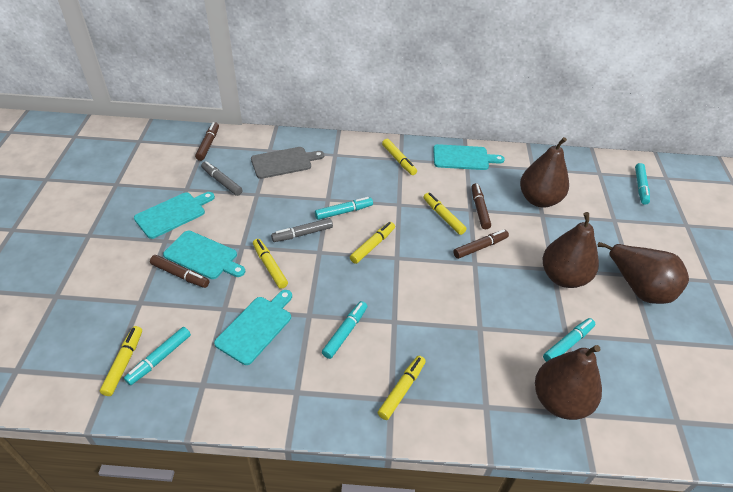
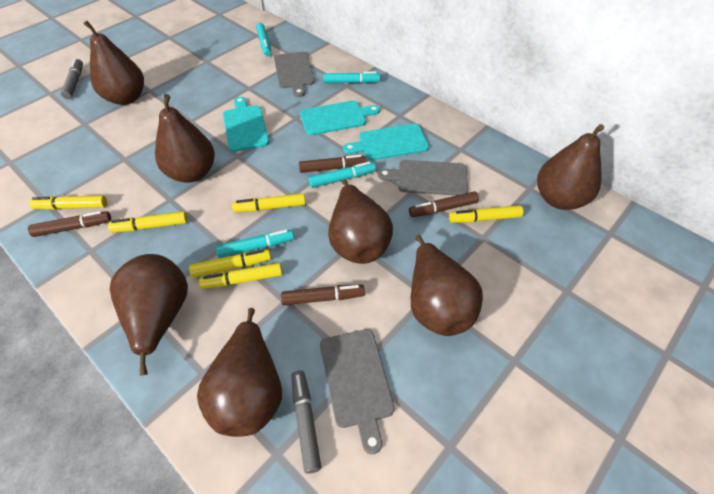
brown pear: 4 -> 7
grey cutting board: 1 -> 3
turquoise cutting board: 4 -> 3
turquoise marker: 5 -> 4

